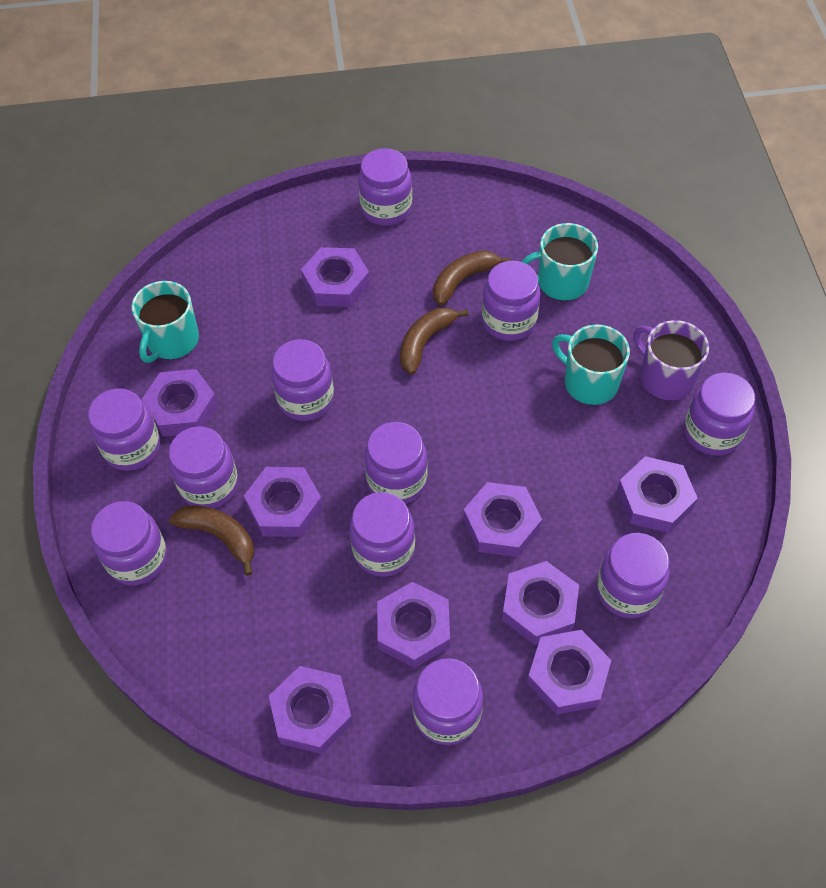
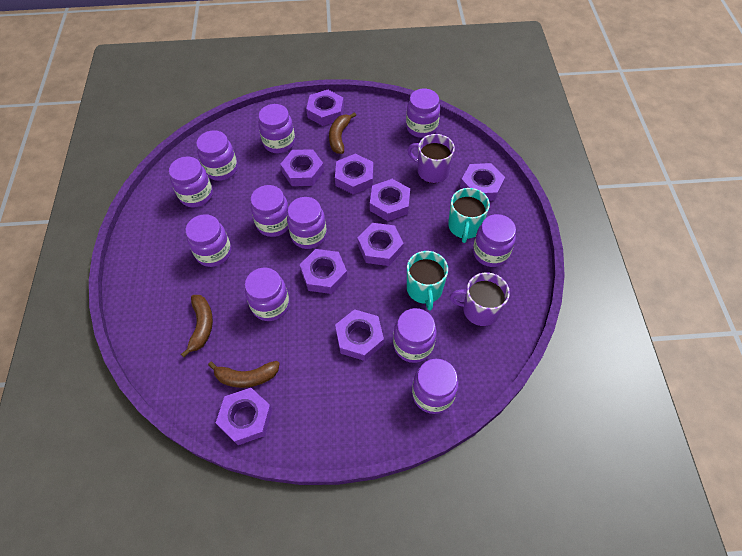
purple mug: 1 -> 2
turquoise mug: 3 -> 2

